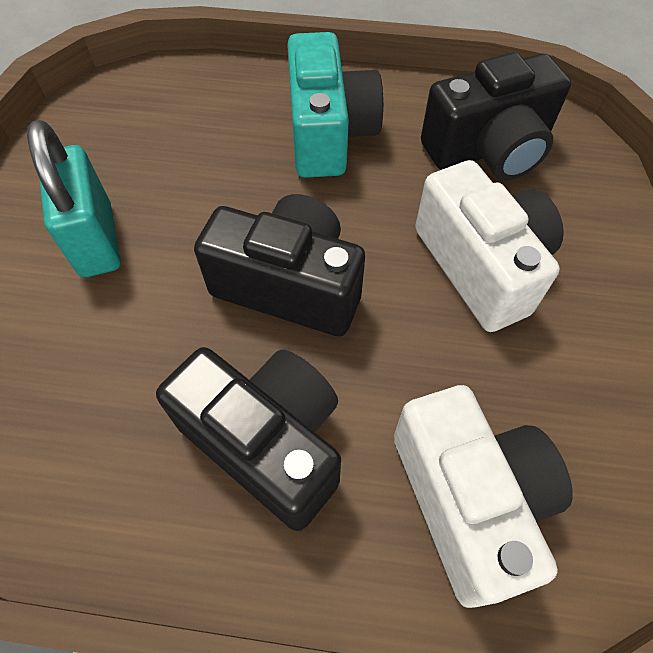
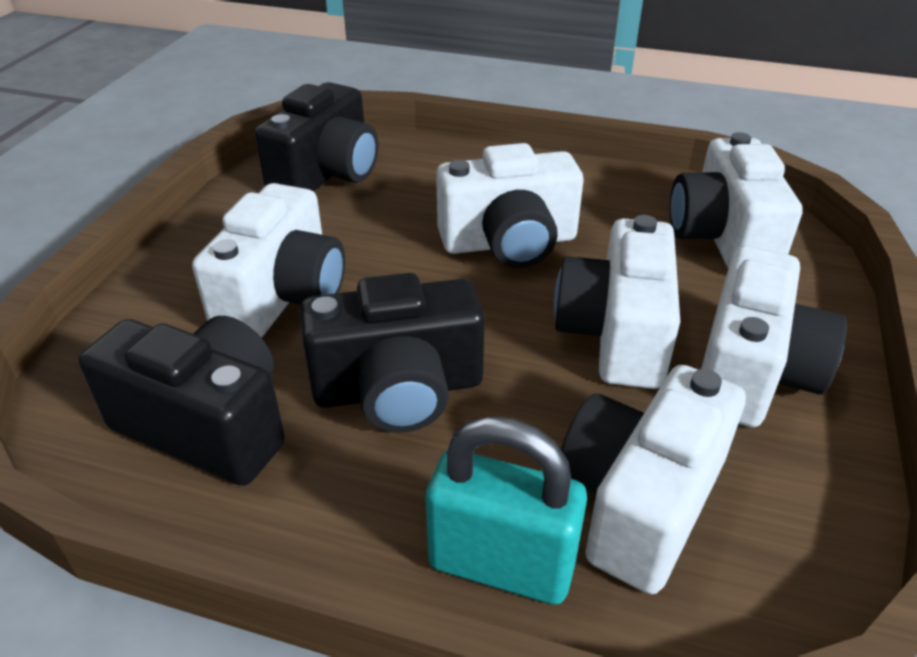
turquoise camera: 1 -> 0
white camera: 2 -> 6

